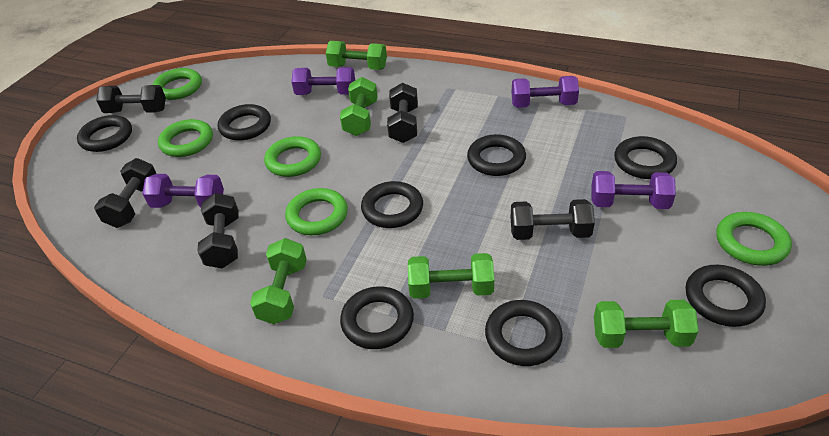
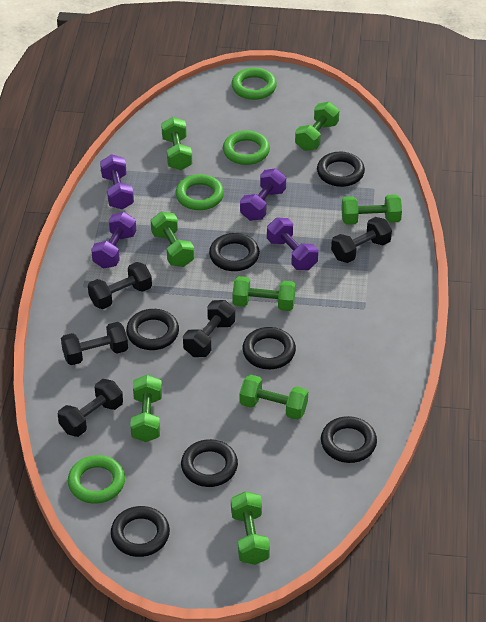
black ring: 8 -> 7
green dumbbell: 5 -> 8
green ring: 5 -> 4

